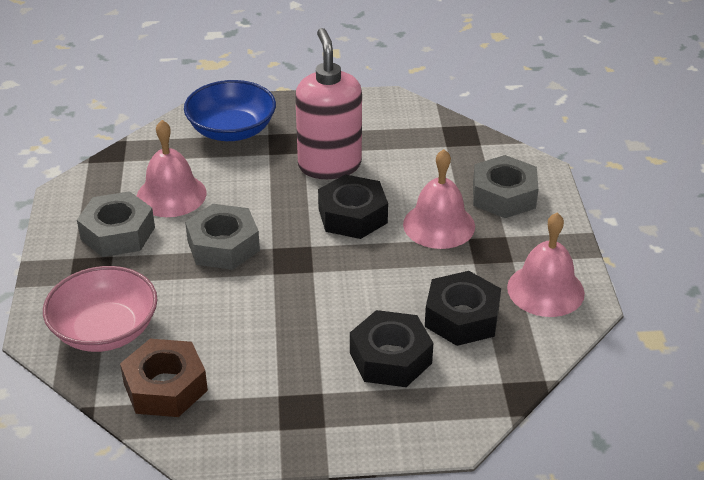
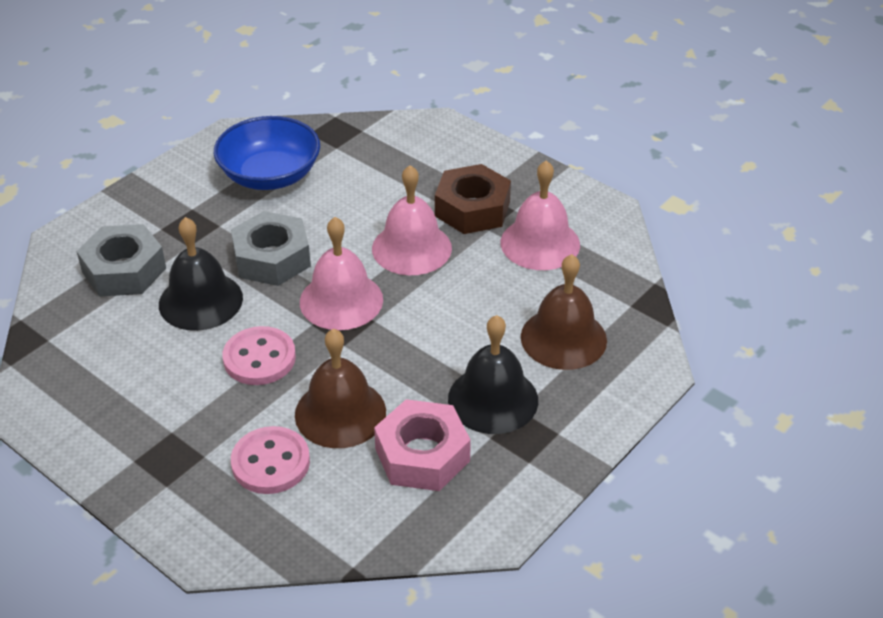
black bell: 0 -> 2
black nut: 3 -> 0
brown bell: 0 -> 2
grey nut: 3 -> 2
pink bowl: 1 -> 0
pink button: 0 -> 2
pink nut: 0 -> 1
pink soap dispenser: 1 -> 0

